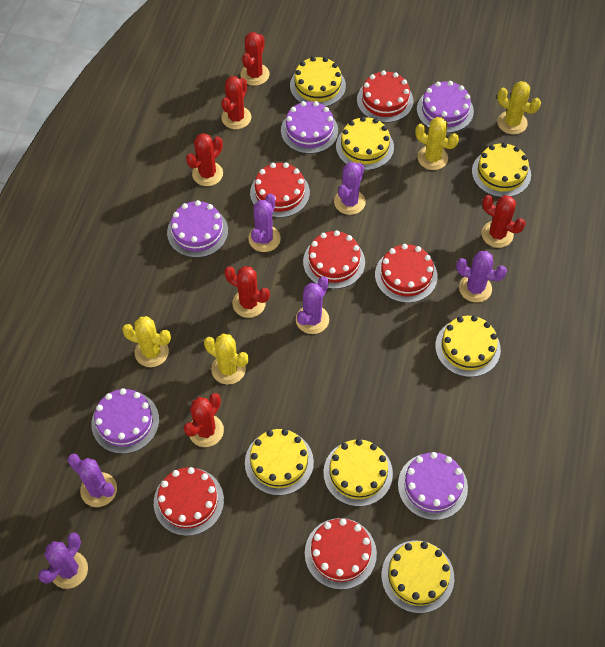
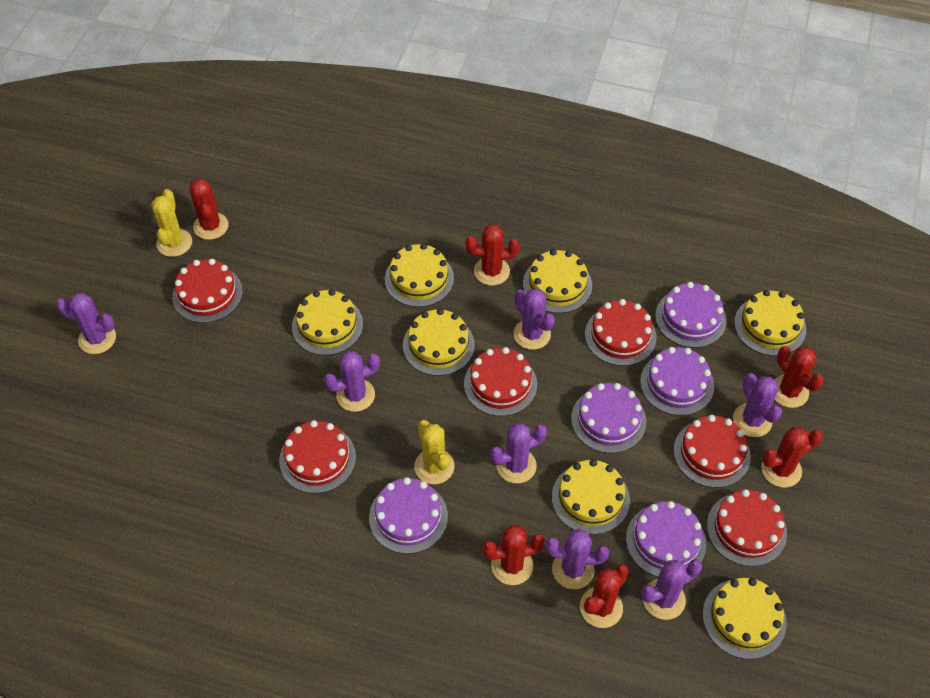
purple cactus: 6 -> 7
yellow cactus: 4 -> 2

